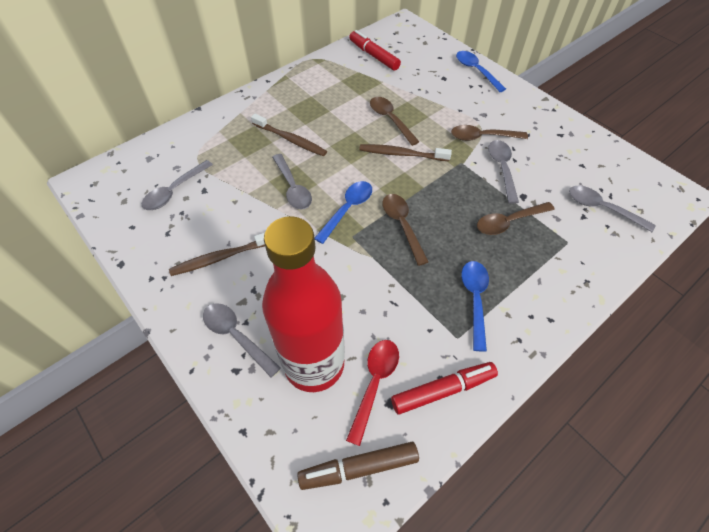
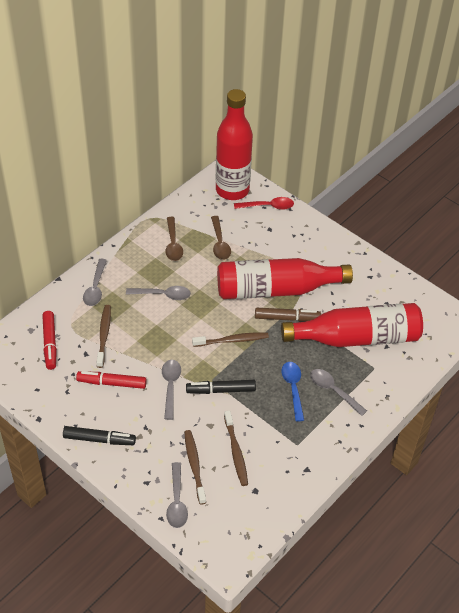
black marker: 0 -> 2
blue spoon: 3 -> 1
brown spoon: 4 -> 2
brown toothbrush: 3 -> 4
red bottle: 1 -> 3

